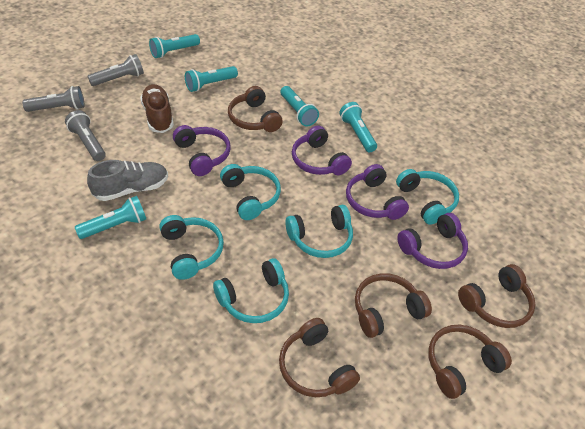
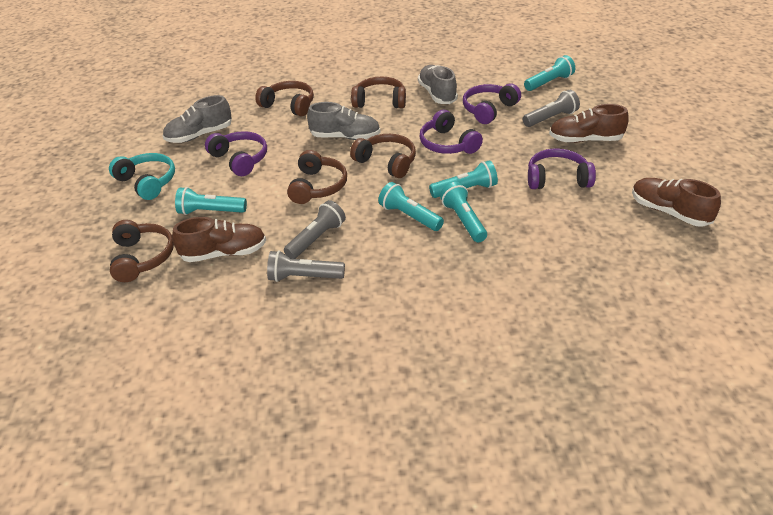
brown shoe: 1 -> 3
grey shoe: 1 -> 3
turquoise headphones: 5 -> 1

